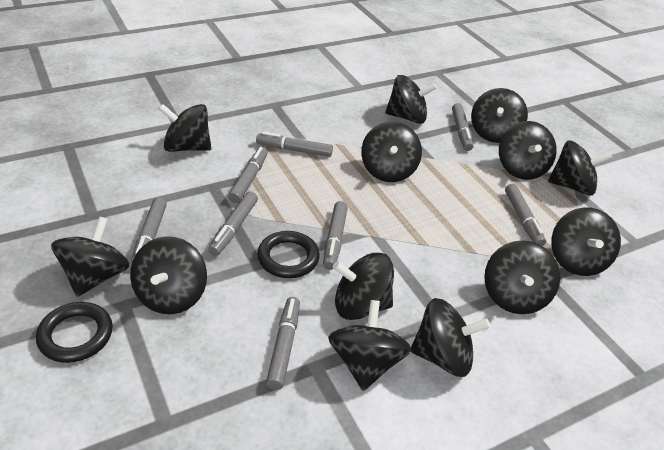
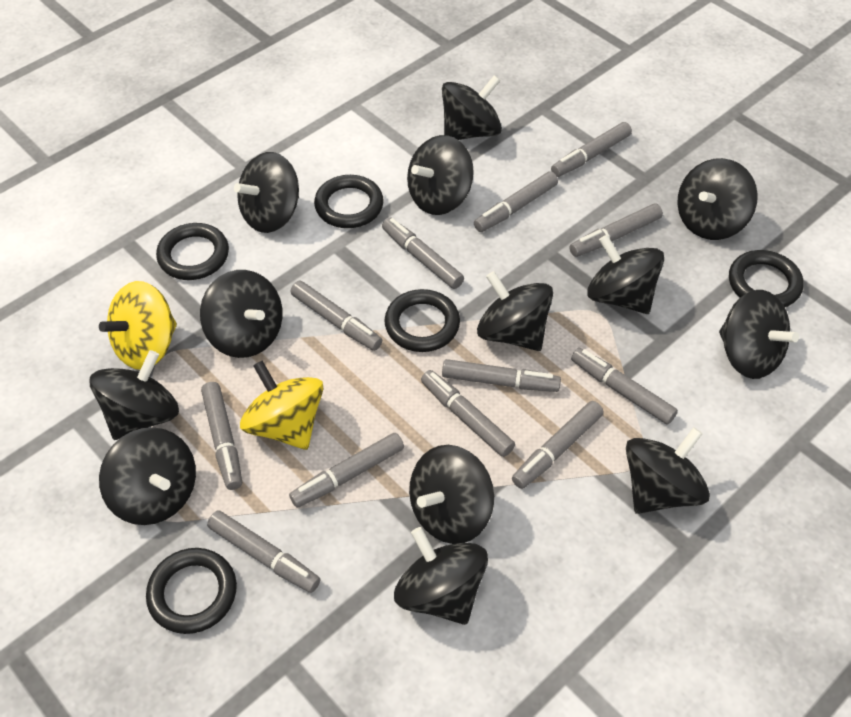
black ring: 2 -> 5
grey marker: 8 -> 12
yellow spinning top: 0 -> 2

